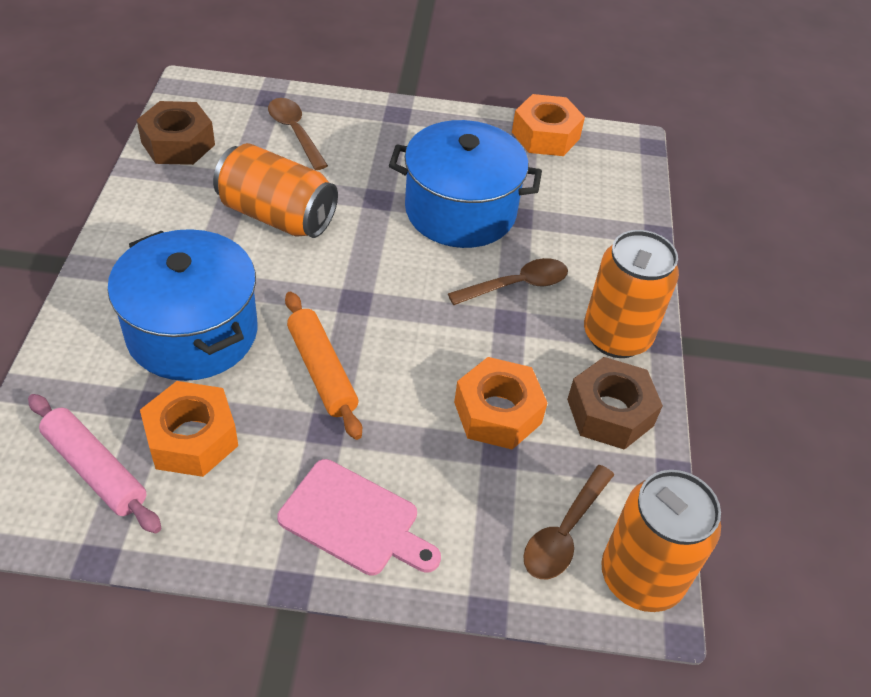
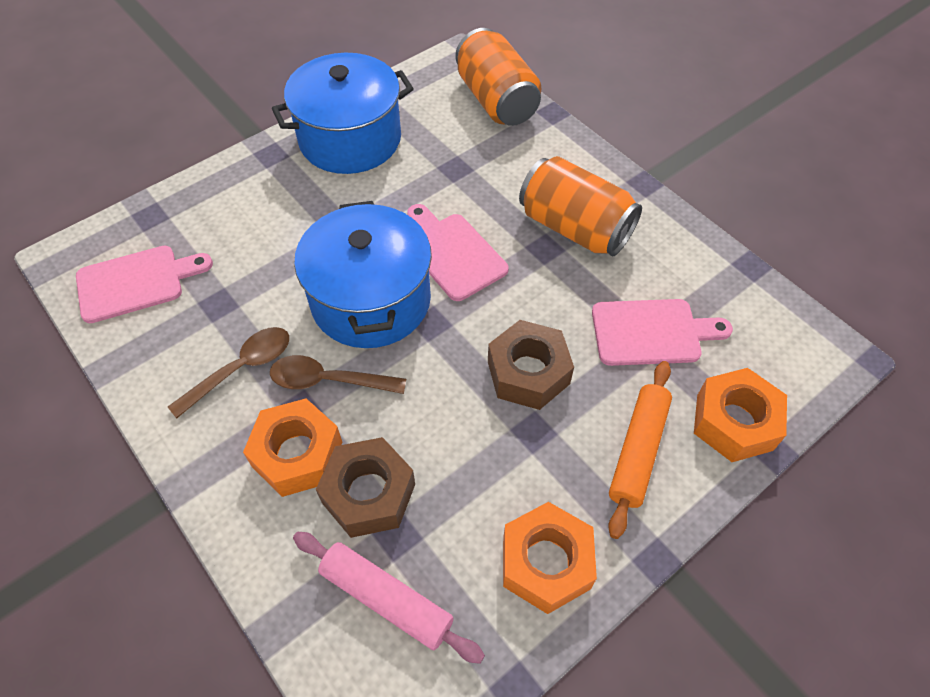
brown spoon: 3 -> 2
orange can: 3 -> 2
pink cutting board: 1 -> 3

